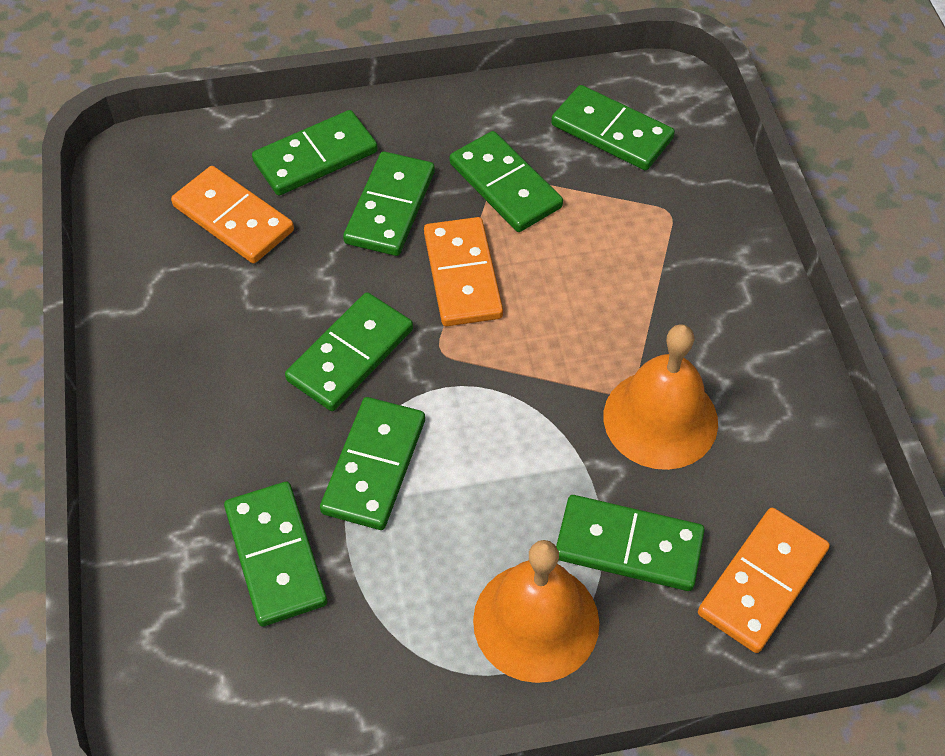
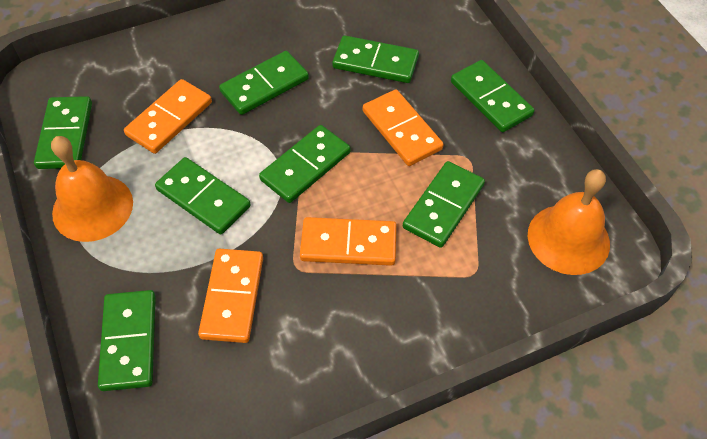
orange domino: 3 -> 4

